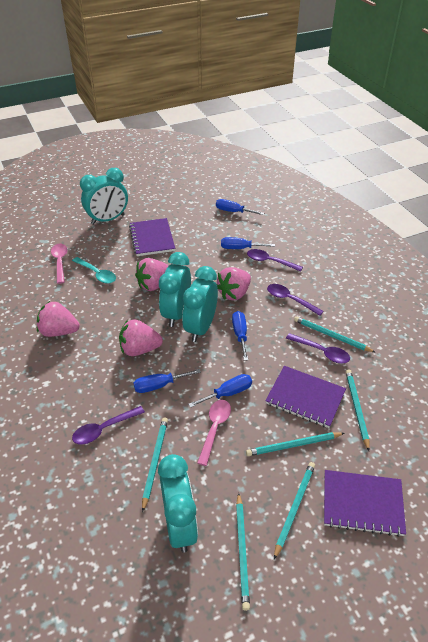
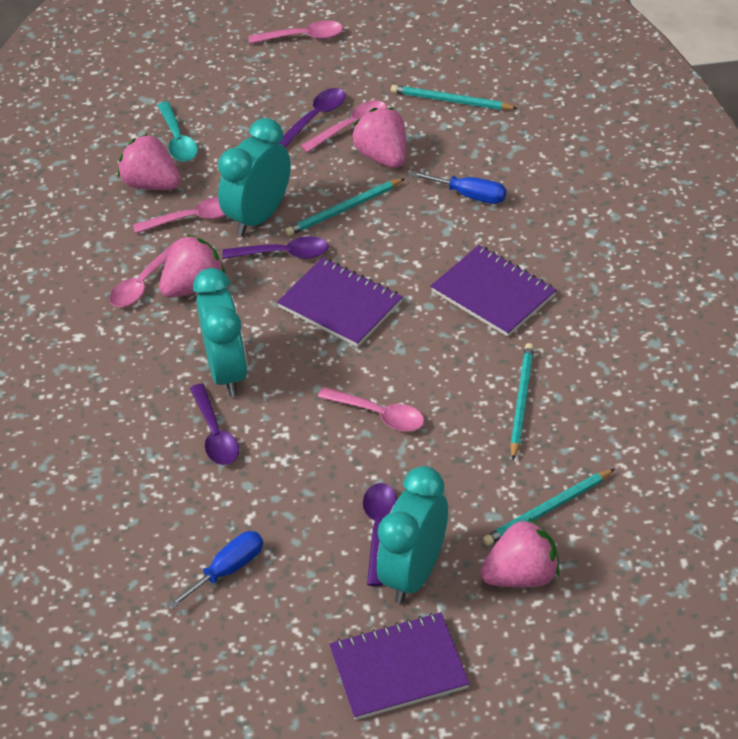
blue screwdriver: 5 -> 2
pink spoon: 2 -> 5
turquoise clock: 4 -> 3
turquoise pencil: 6 -> 4

